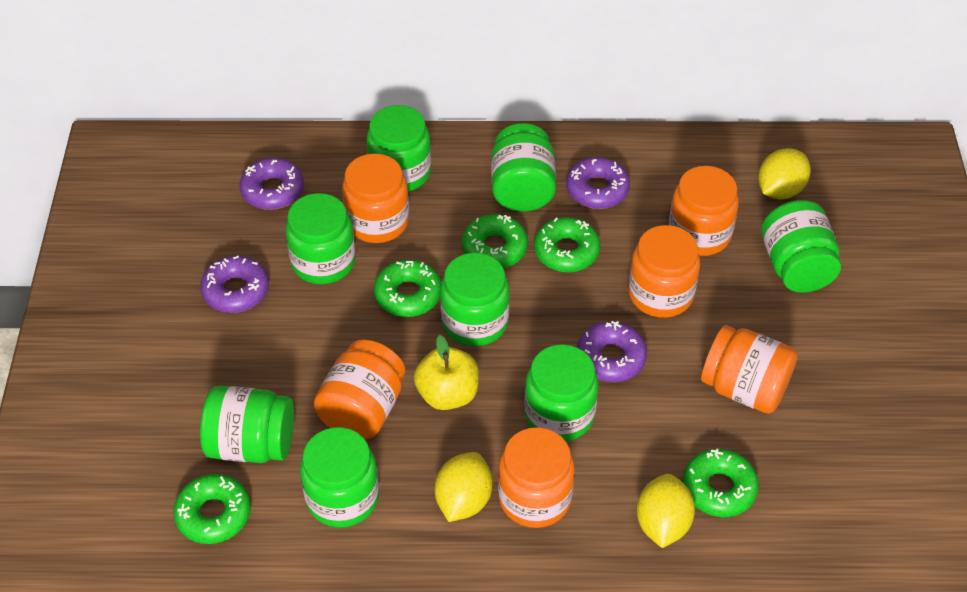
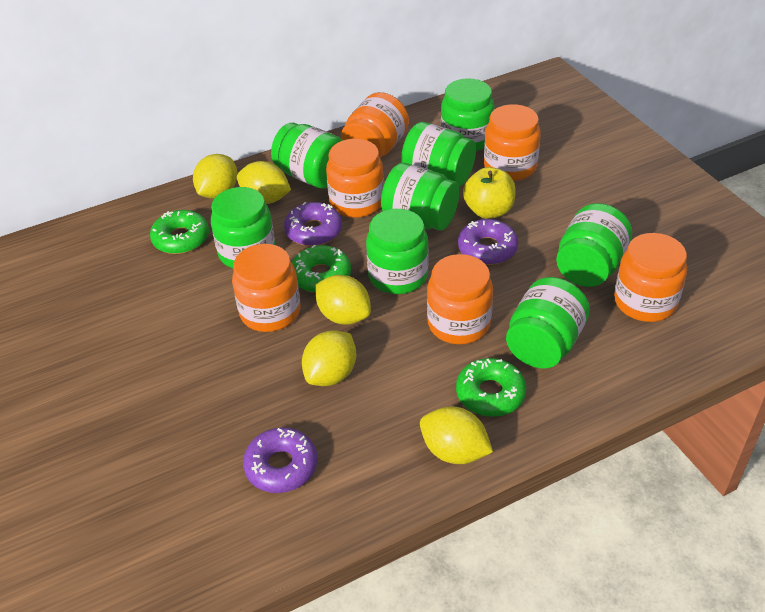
green donut: 5 -> 3
purple donut: 4 -> 3
yellow lemon: 3 -> 5

